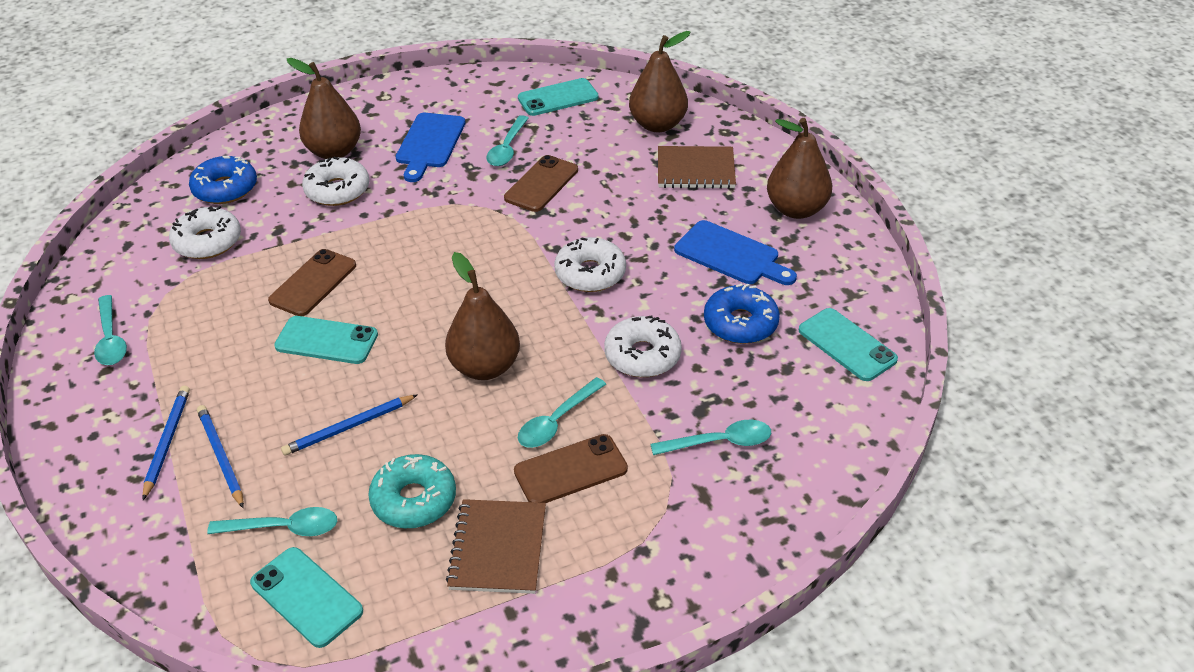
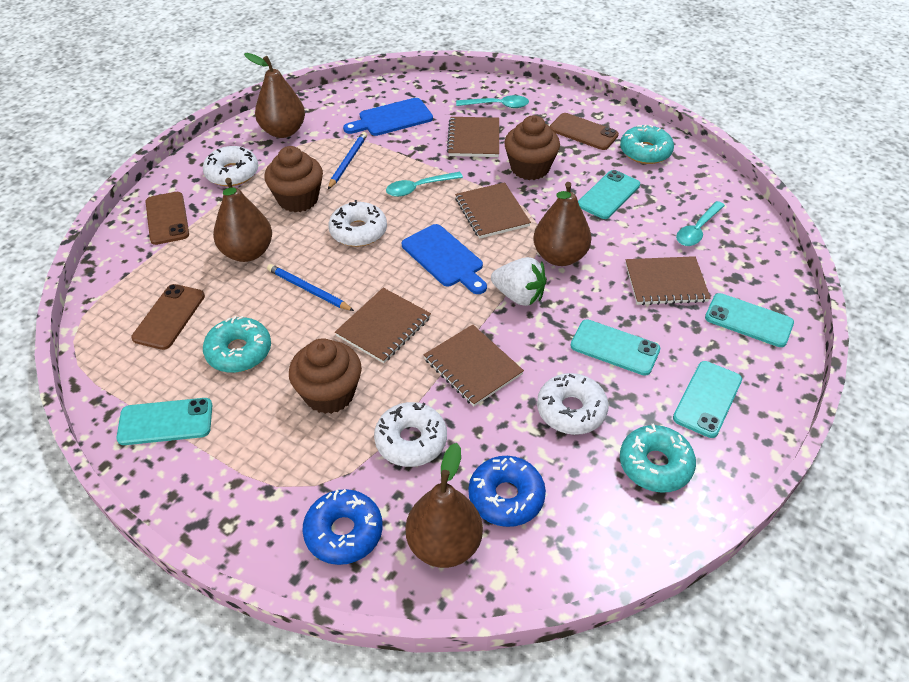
blue pencil: 3 -> 2
brown cupcake: 0 -> 3
brown notebook: 2 -> 5
turquoise donut: 1 -> 3
turquoise phone: 4 -> 5
turquoise spoon: 5 -> 3
white strawberry: 0 -> 1

